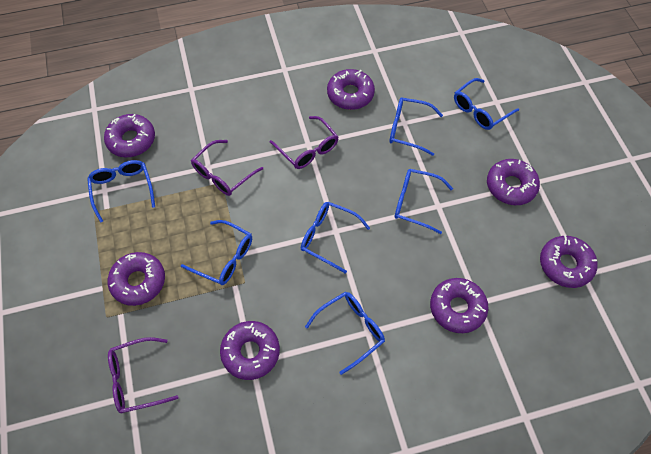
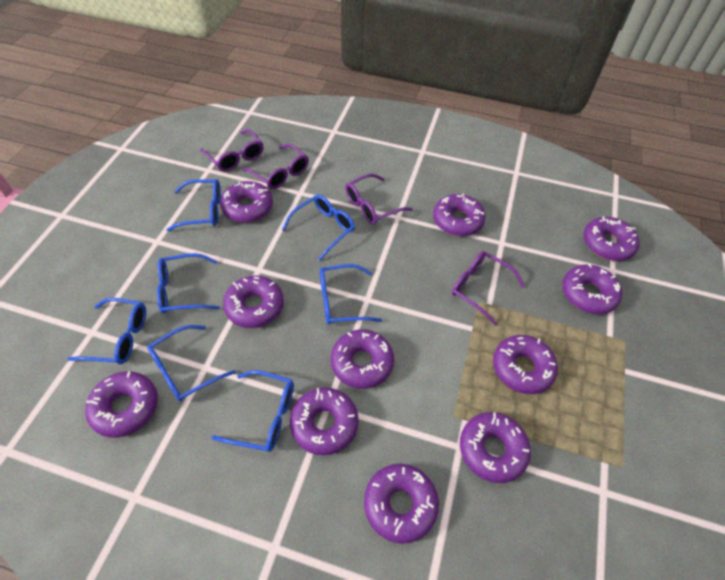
purple donut: 7 -> 11
purple glasses: 3 -> 4

